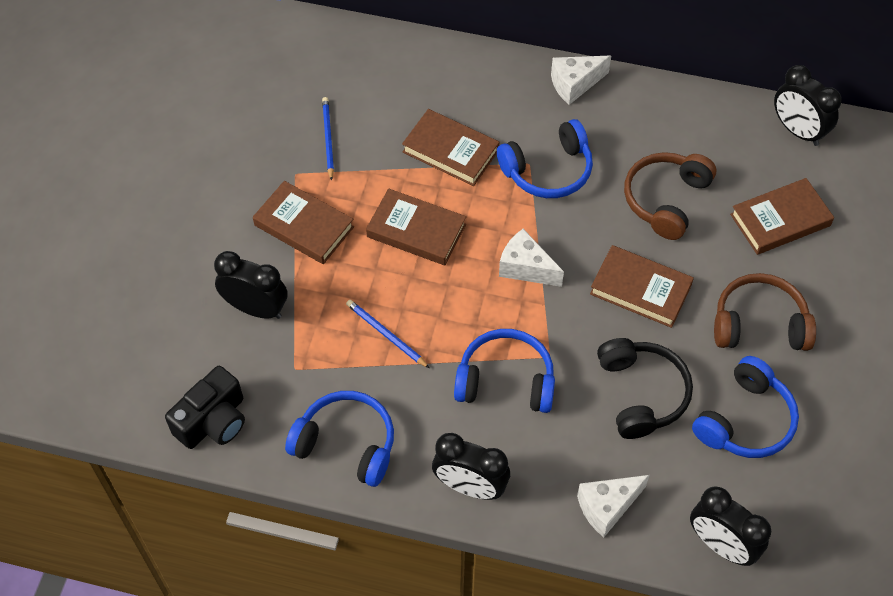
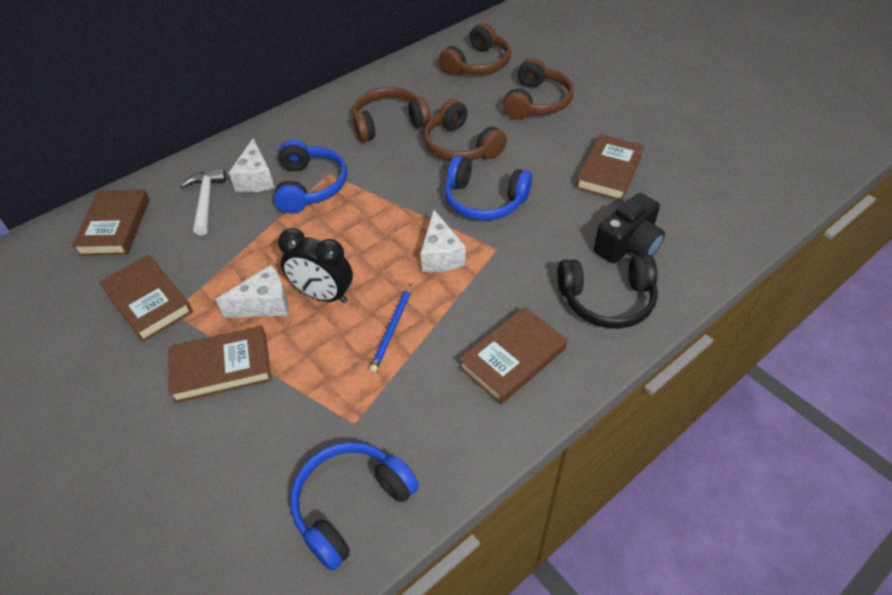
black clock: 4 -> 1
blue headphones: 4 -> 3
blue pencil: 2 -> 1
brown headphones: 2 -> 4
white hammer: 0 -> 1

